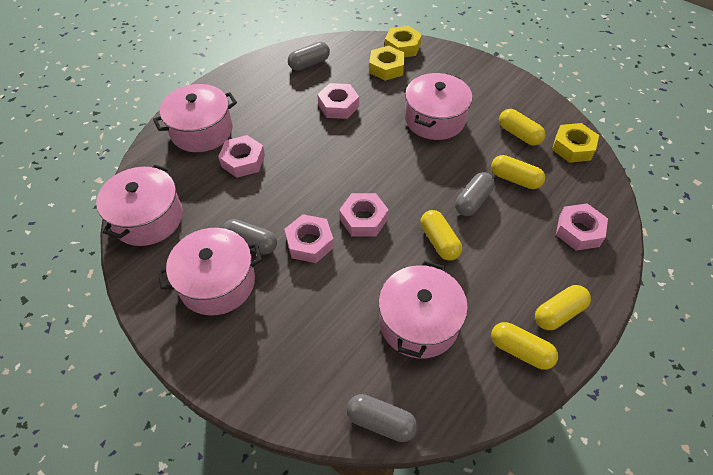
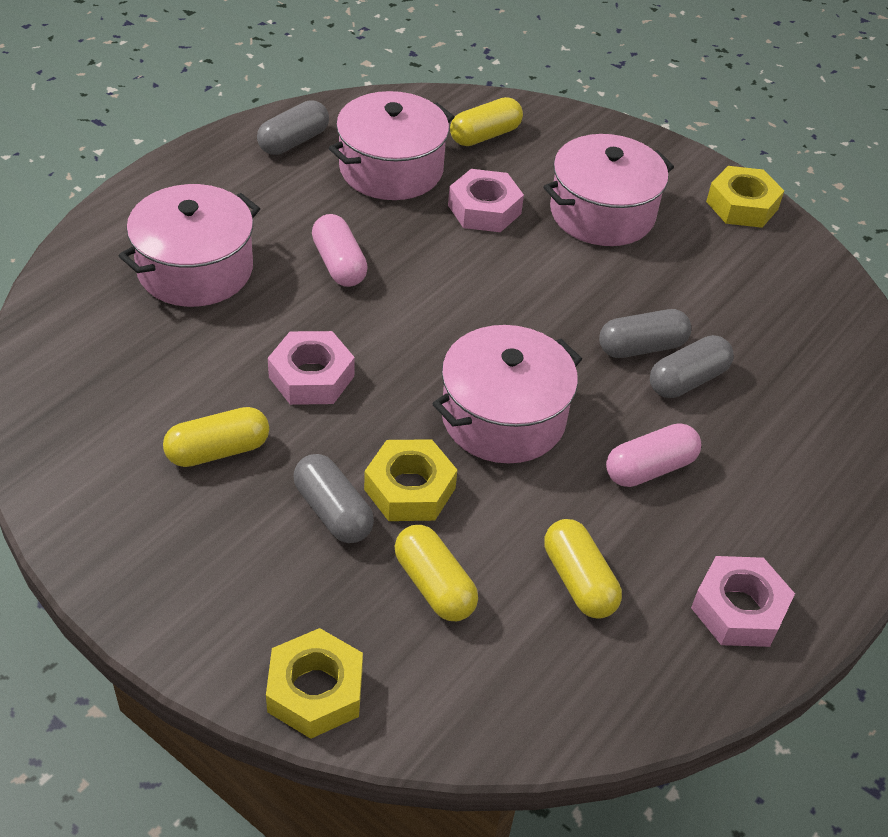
pink capsule: 0 -> 2
pink nut: 5 -> 3
pink pot: 5 -> 4
yellow capsule: 5 -> 4

